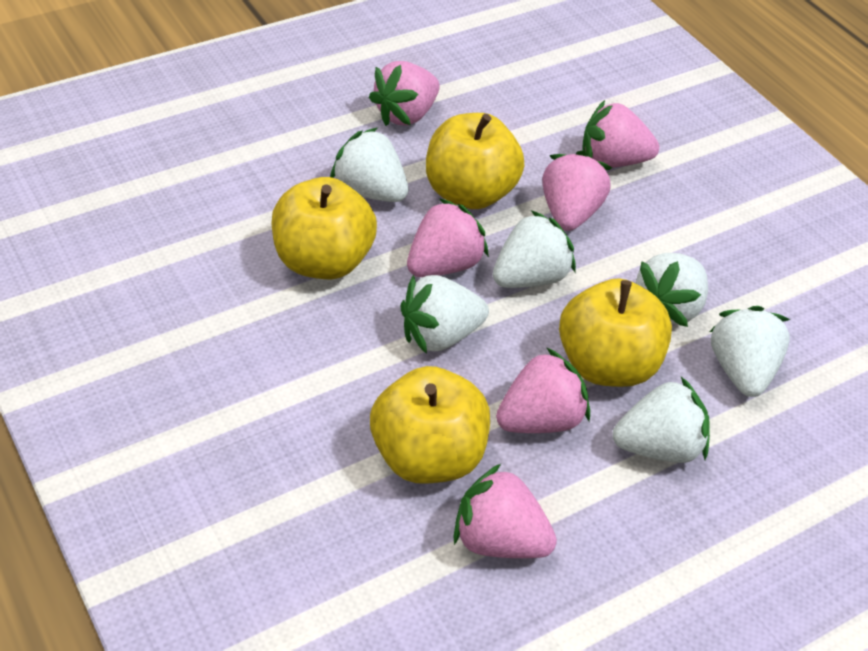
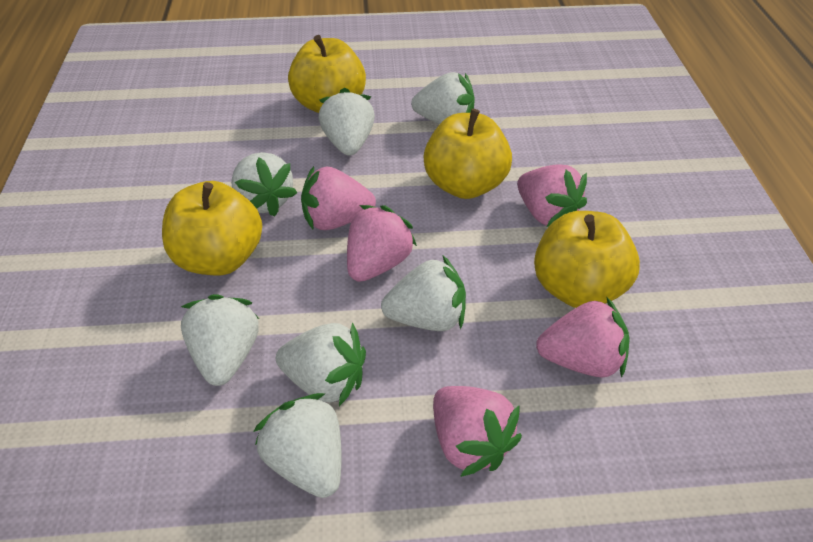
pink strawberry: 6 -> 5
white strawberry: 6 -> 7

